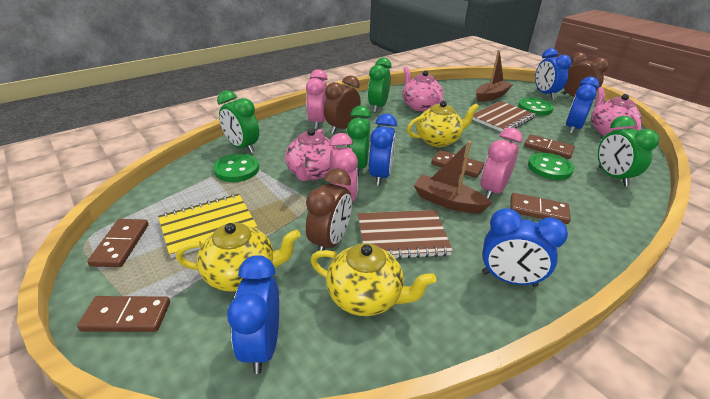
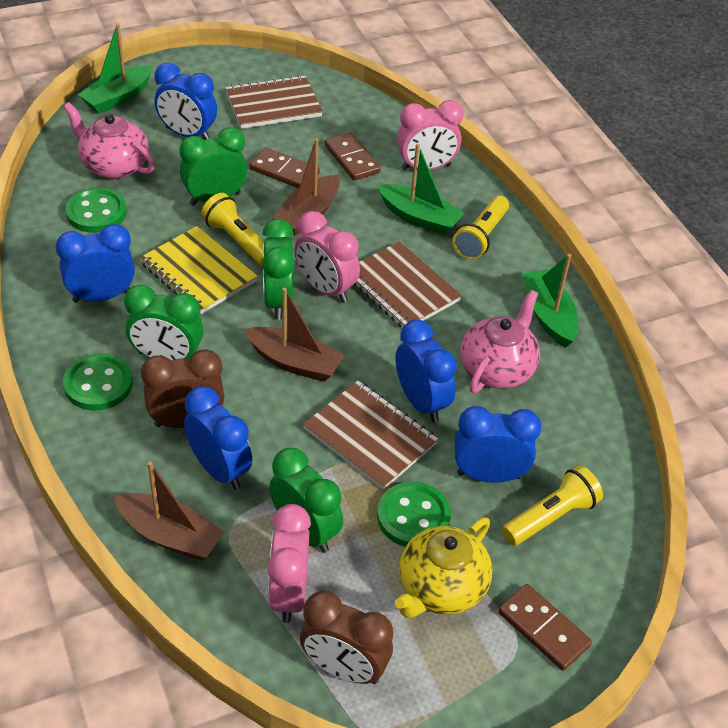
brown boat: 2 -> 3
brown clock: 3 -> 2
brown domino: 5 -> 3
brown notebook: 2 -> 3
green boat: 0 -> 3
pink teapot: 3 -> 2
yellow flashlight: 0 -> 3
yellow teapot: 3 -> 1

